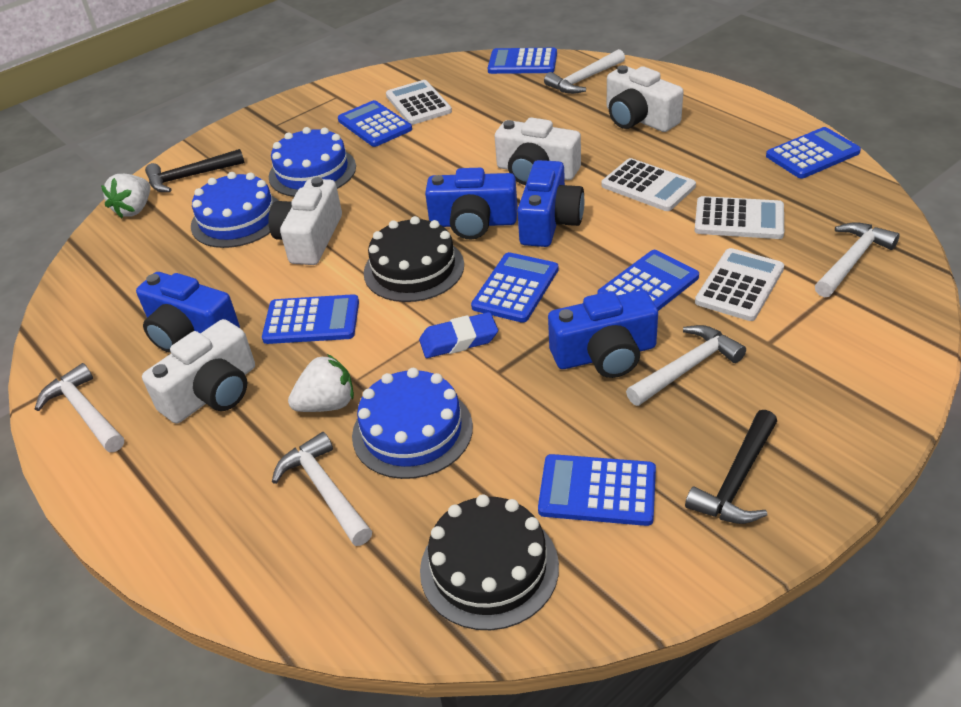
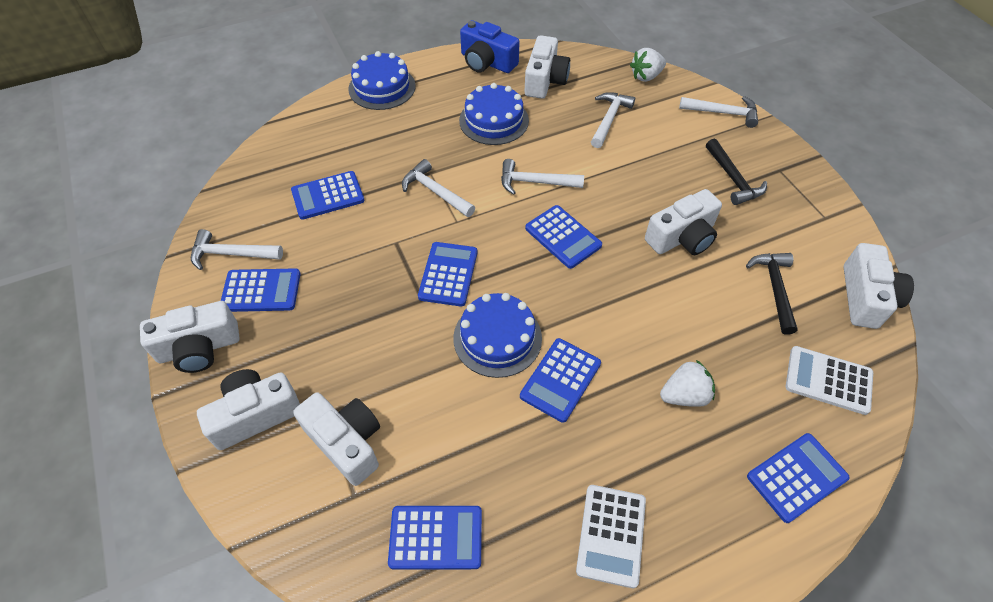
black cake: 2 -> 0
blue camera: 4 -> 1
blue eraser: 1 -> 0
white calculator: 4 -> 2
white camera: 4 -> 6

